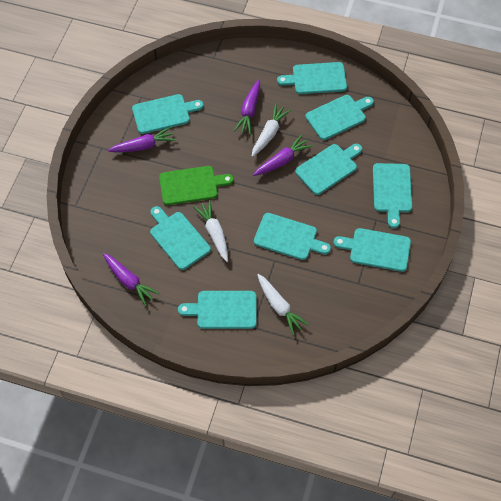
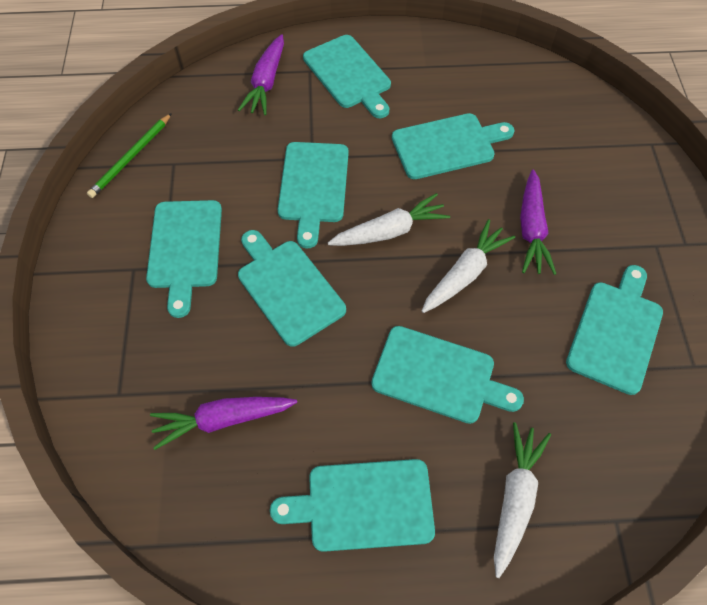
green cutting board: 1 -> 0
green pencil: 0 -> 1
purple carrot: 4 -> 3
turquoise cutting board: 9 -> 8

